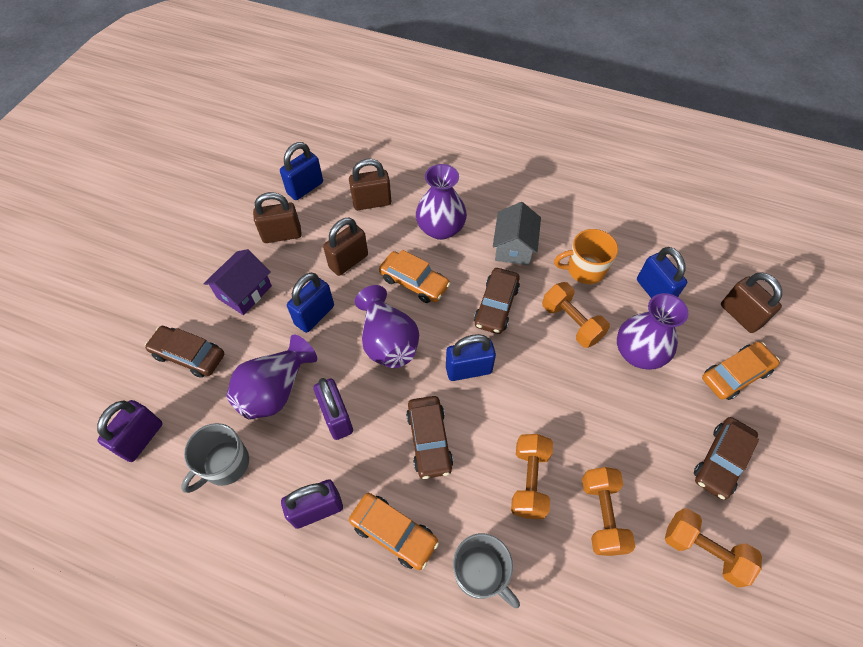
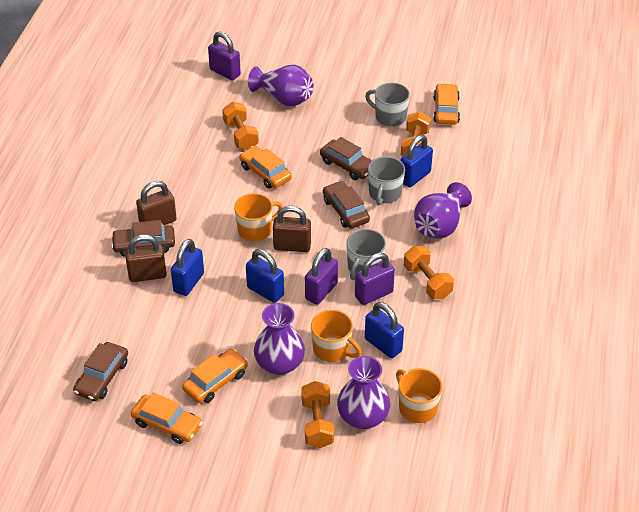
brown padlock: 4 -> 3
grey house: 1 -> 0
grey mug: 2 -> 3
orange car: 3 -> 4
orange mug: 1 -> 3
purple house: 1 -> 0

